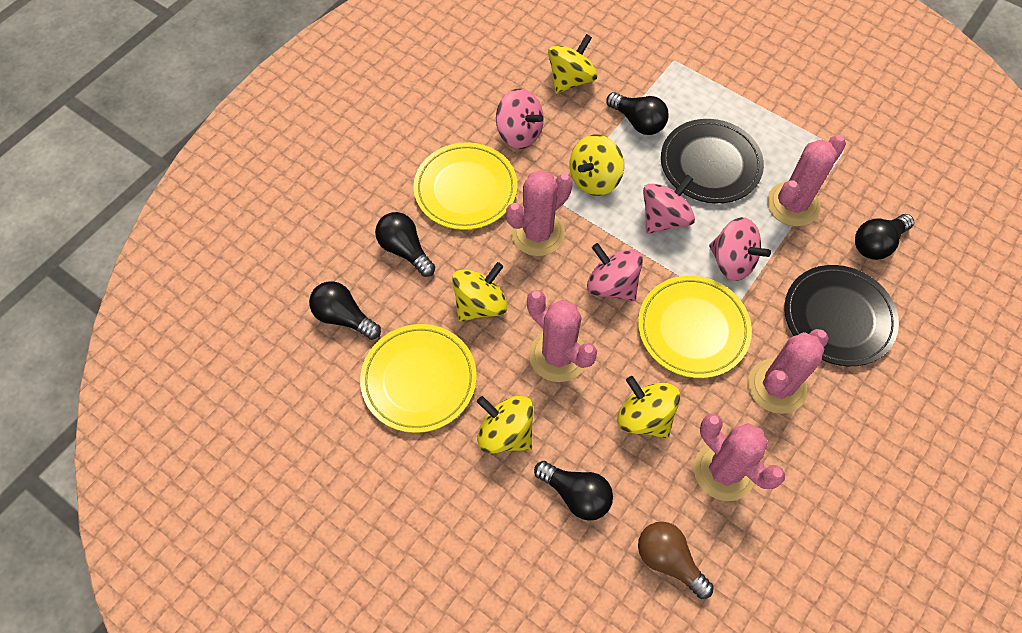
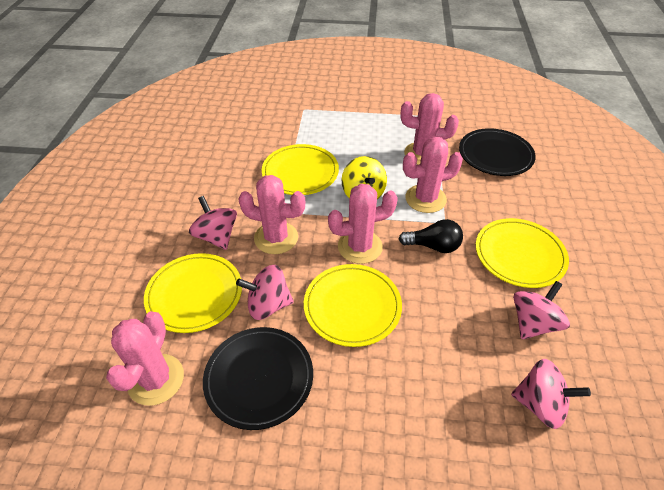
black light bulb: 5 -> 1
brown light bulb: 1 -> 0
yellow plate: 3 -> 4
yellow spinning top: 5 -> 1

